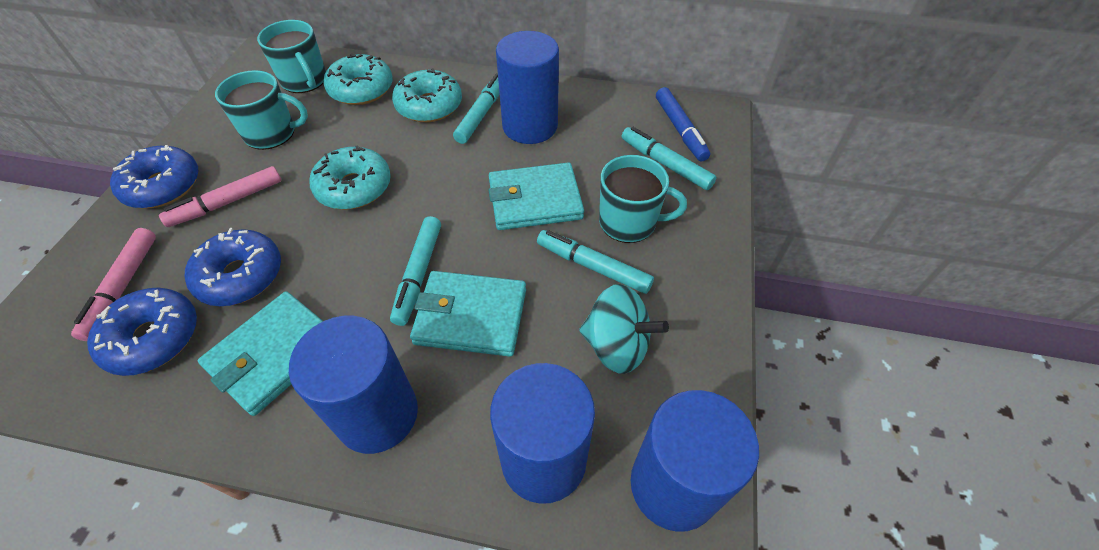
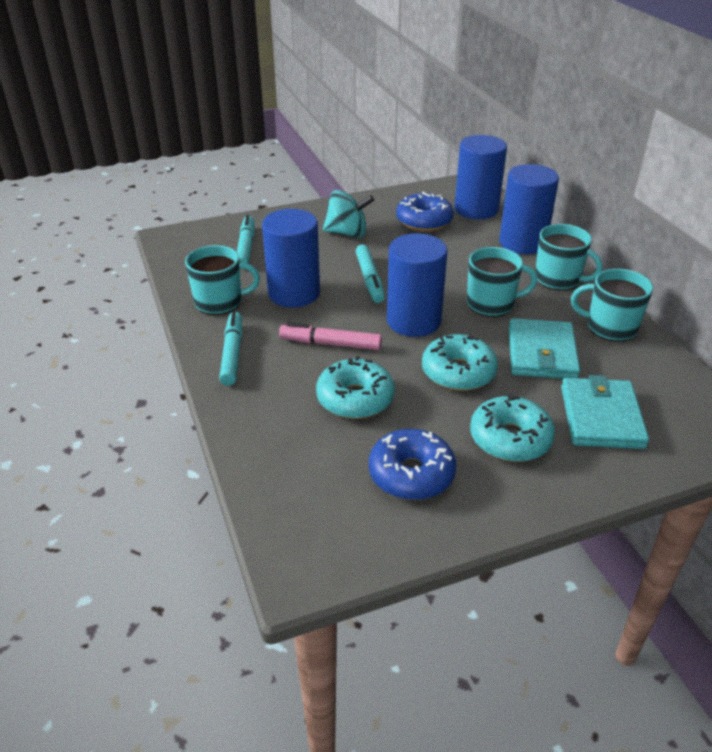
blue donut: 3 -> 2
blue marker: 1 -> 0
pink marker: 2 -> 1
turquoise marker: 4 -> 3
turquoise mug: 3 -> 4
turquoise wallet: 3 -> 2

